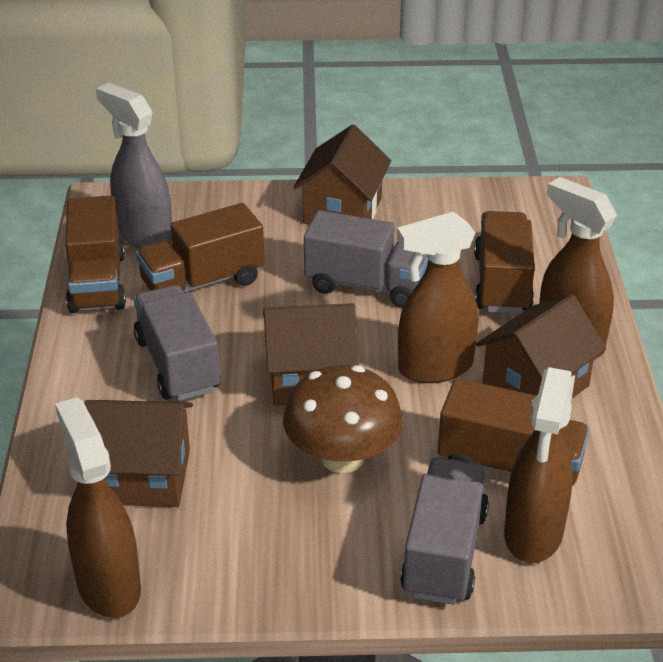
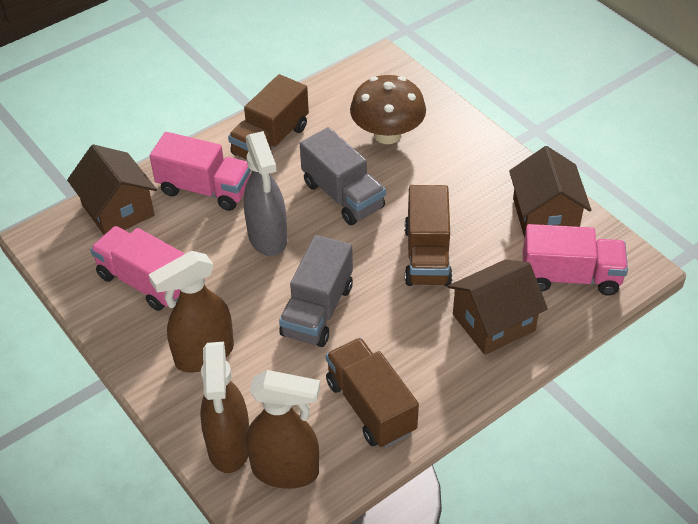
brown house: 4 -> 3
brown spray bottle: 4 -> 3
brown truck: 4 -> 3
grey truck: 3 -> 2
pink truck: 0 -> 3

